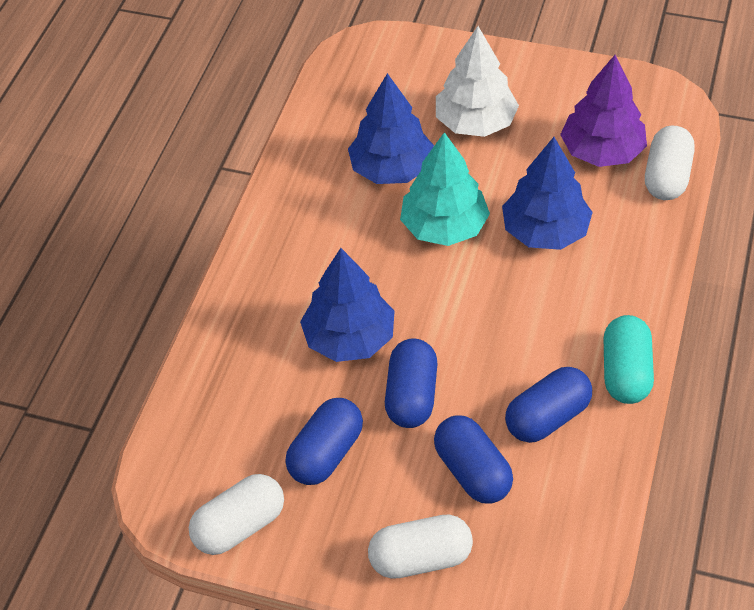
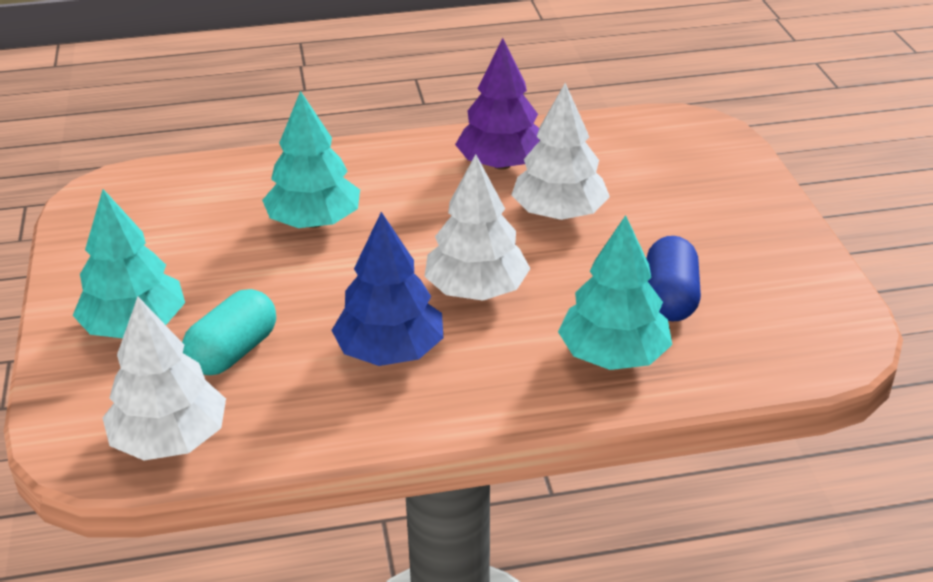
blue capsule: 4 -> 1
blue tree: 3 -> 1
turquoise tree: 1 -> 3
white capsule: 3 -> 0
white tree: 1 -> 3

